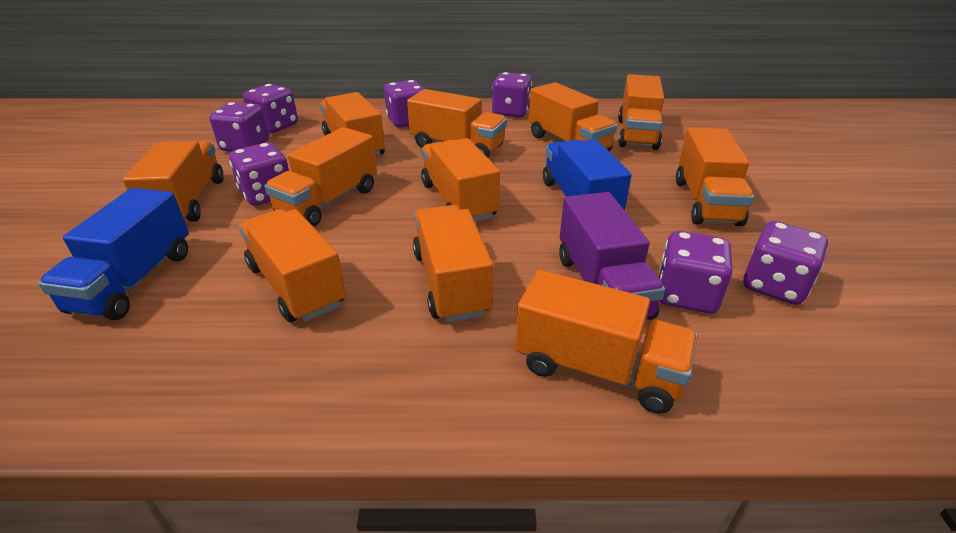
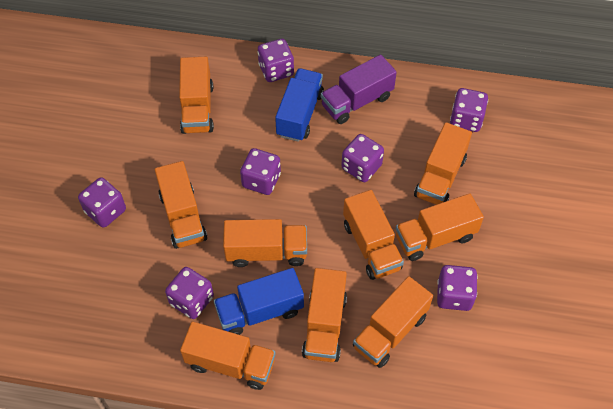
orange truck: 11 -> 9

